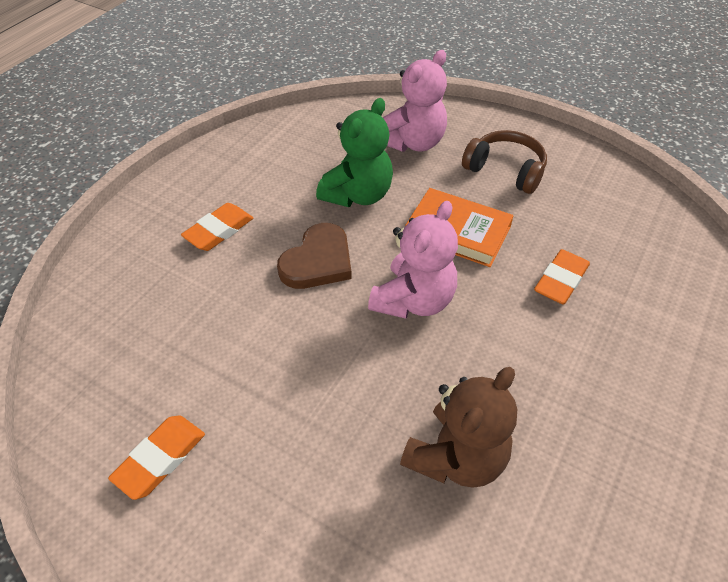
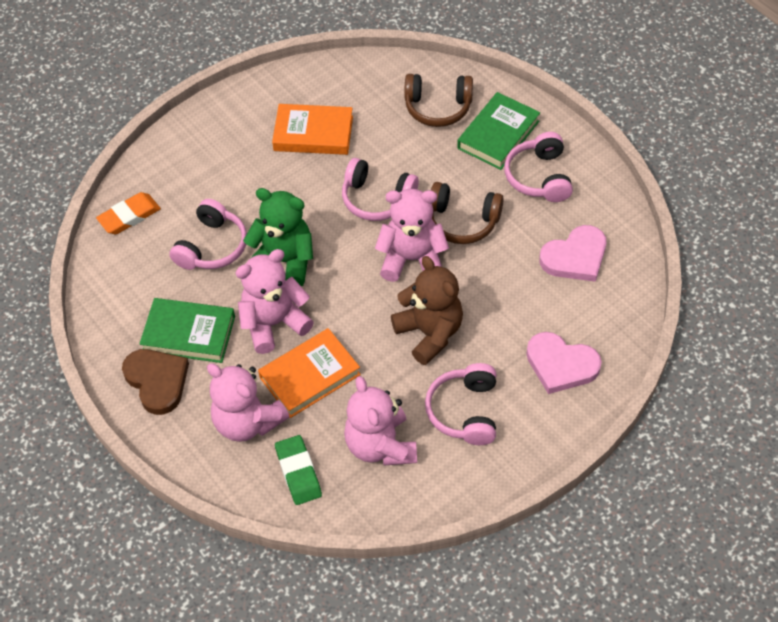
brown headphones: 1 -> 2
green book: 0 -> 2
green eraser: 0 -> 1
orange book: 1 -> 2
orange eraser: 3 -> 1
pink headphones: 0 -> 4
pink heart: 0 -> 2
pink teddy bear: 2 -> 4

